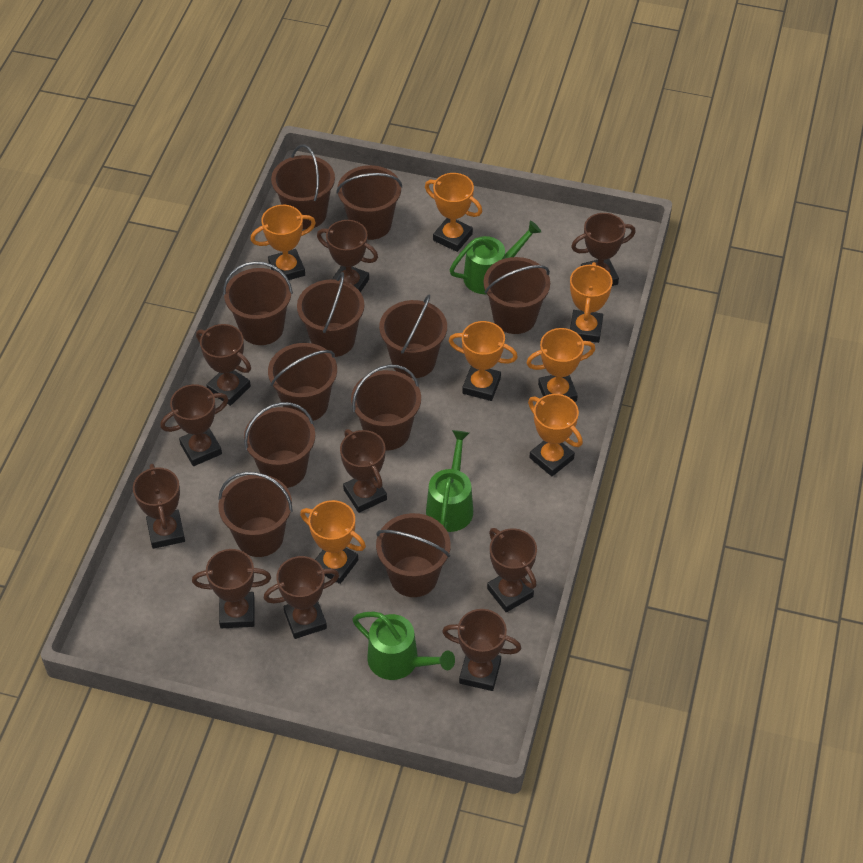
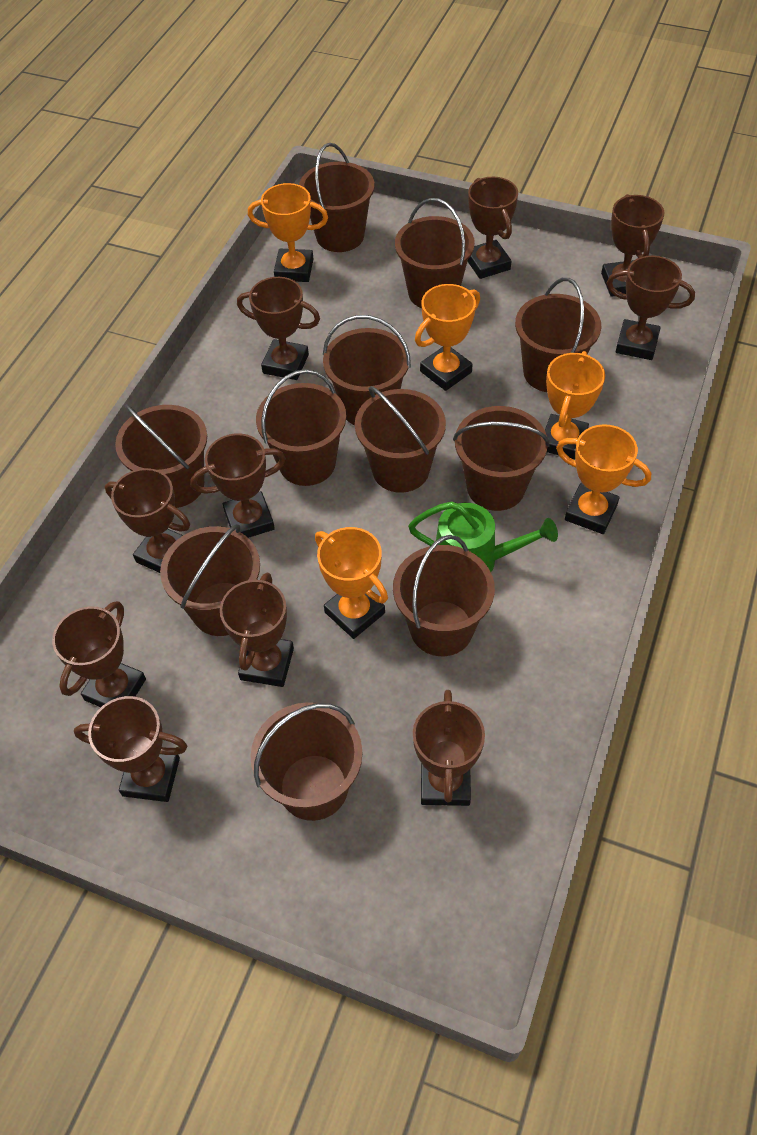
green watering can: 3 -> 1
orange trophy: 7 -> 5

